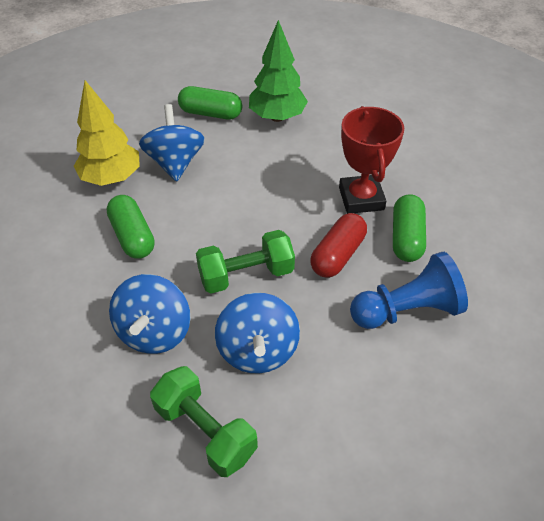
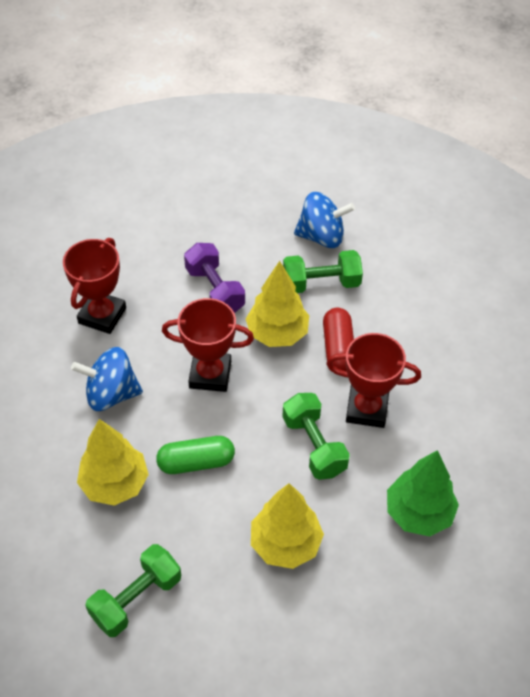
blue pawn: 1 -> 0
blue spinning top: 3 -> 2
green capsule: 3 -> 1
green dumbbell: 2 -> 3
purple dumbbell: 0 -> 1
red trophy: 1 -> 3
yellow tree: 1 -> 3

